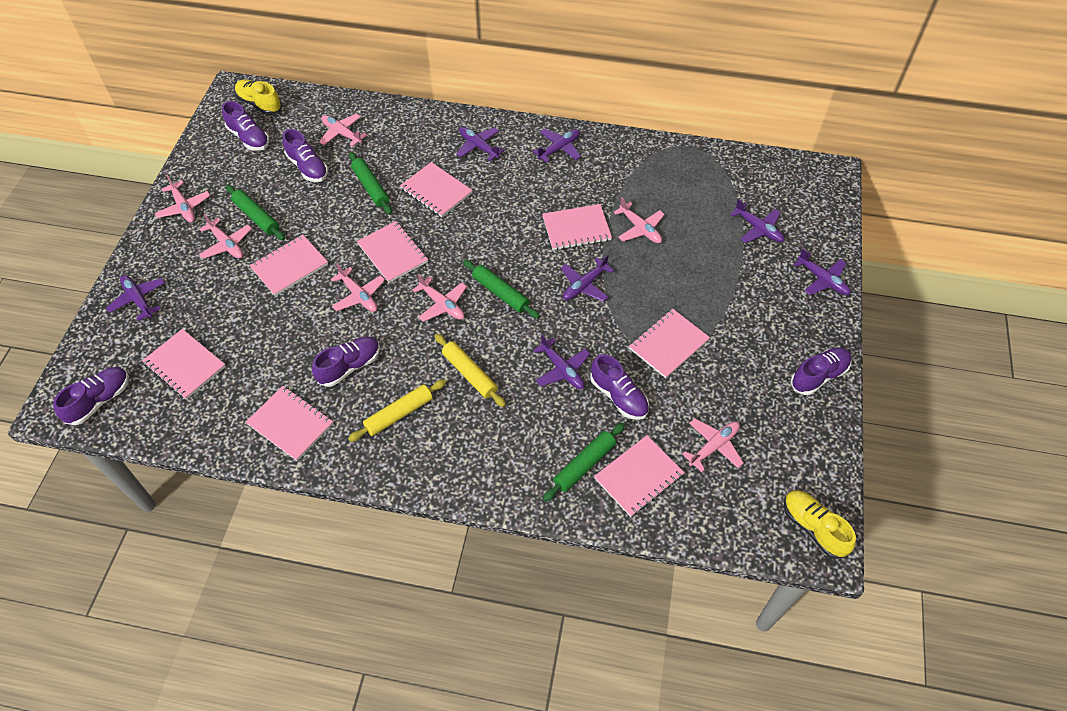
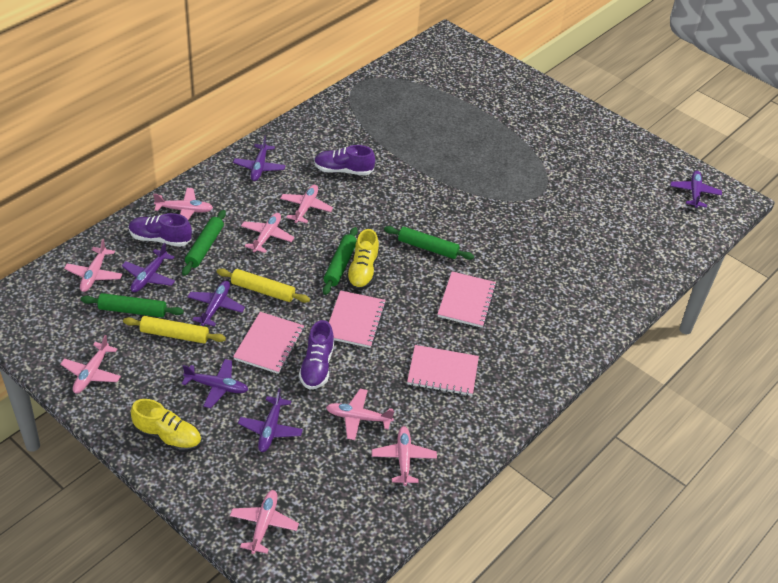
pink notebook: 8 -> 4
pink plane: 7 -> 8
purple plane: 7 -> 6
purple shoe: 6 -> 3

